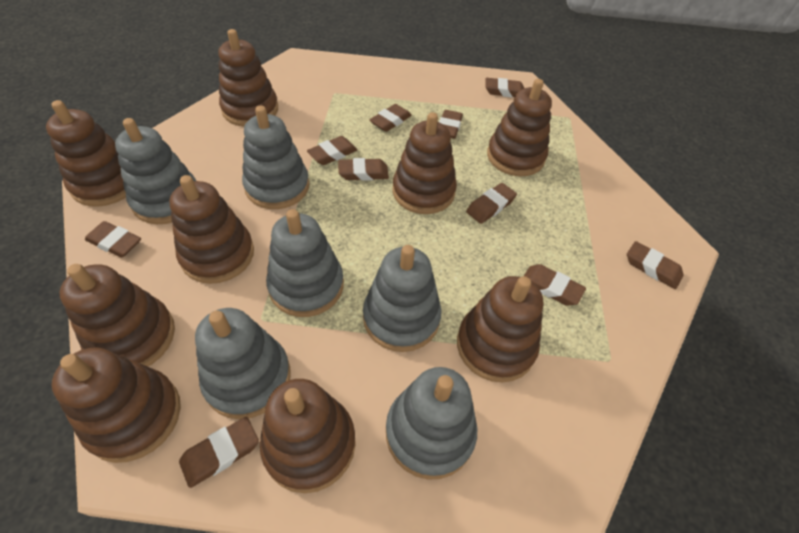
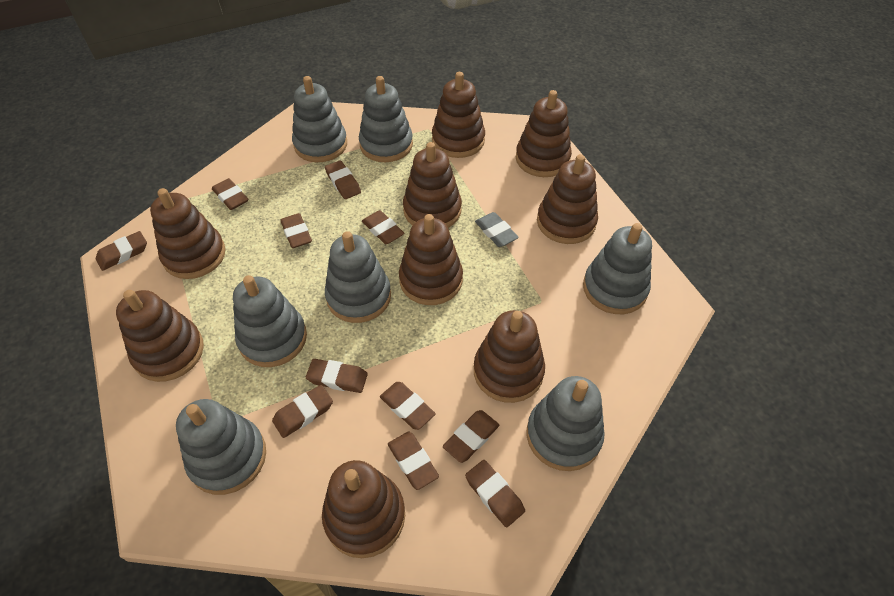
brown eraser: 10 -> 11
grey eraser: 0 -> 1
grey stacking toy: 6 -> 7

